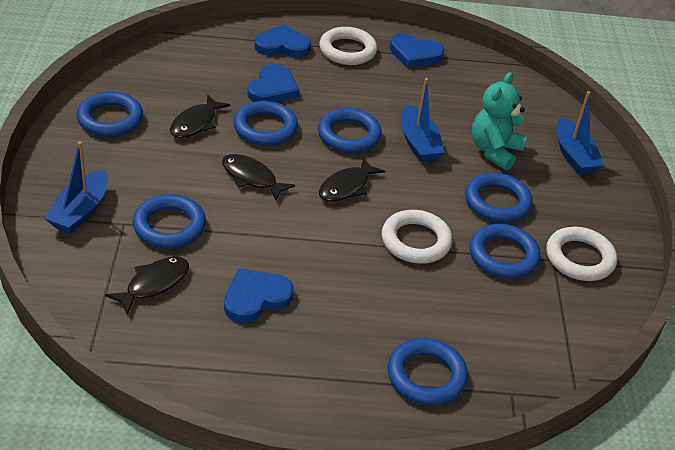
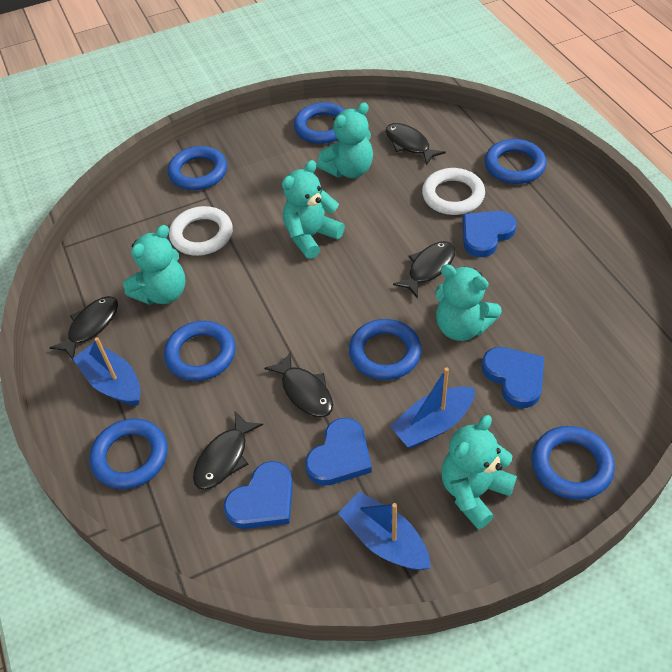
black fish: 4 -> 5
turquoise teddy bear: 1 -> 5
white ring: 3 -> 2

